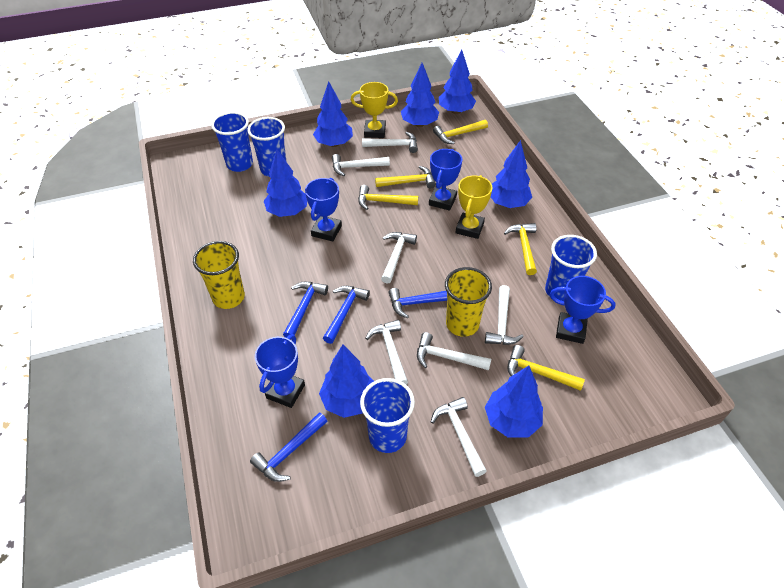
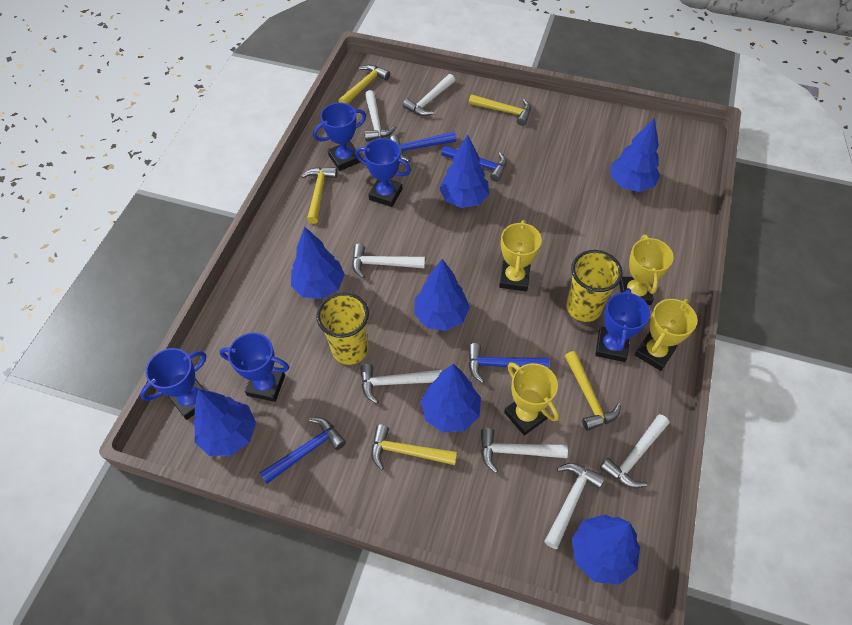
blue cup: 4 -> 0
blue trophy: 4 -> 5
yellow trophy: 2 -> 4

